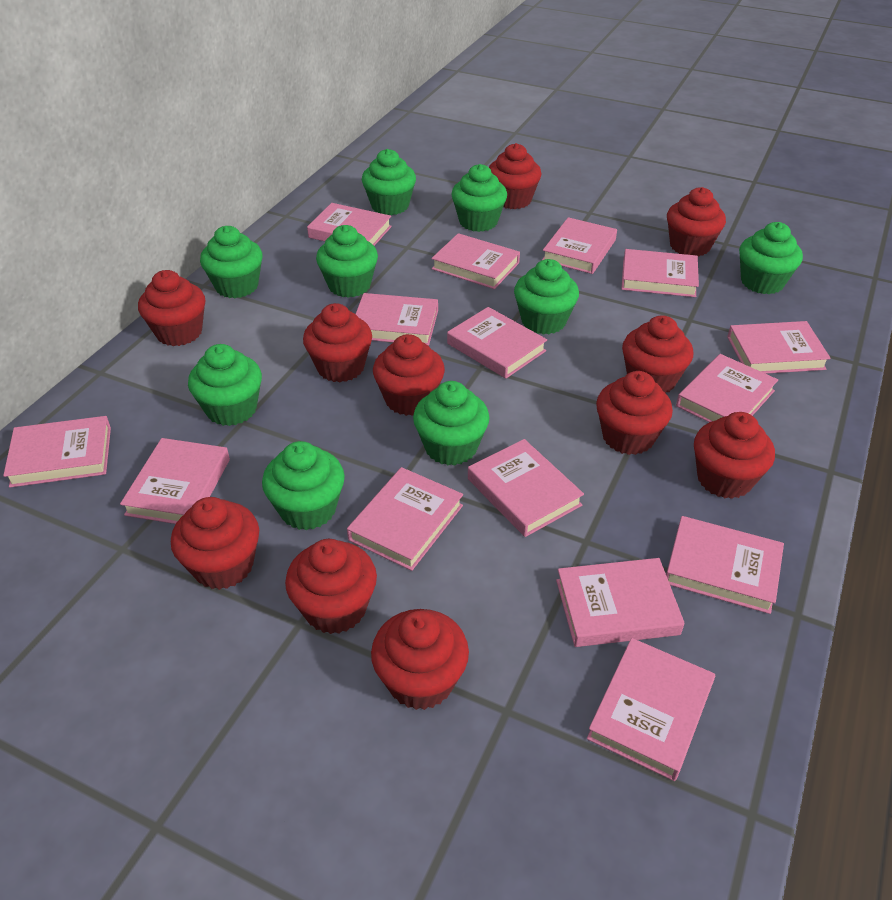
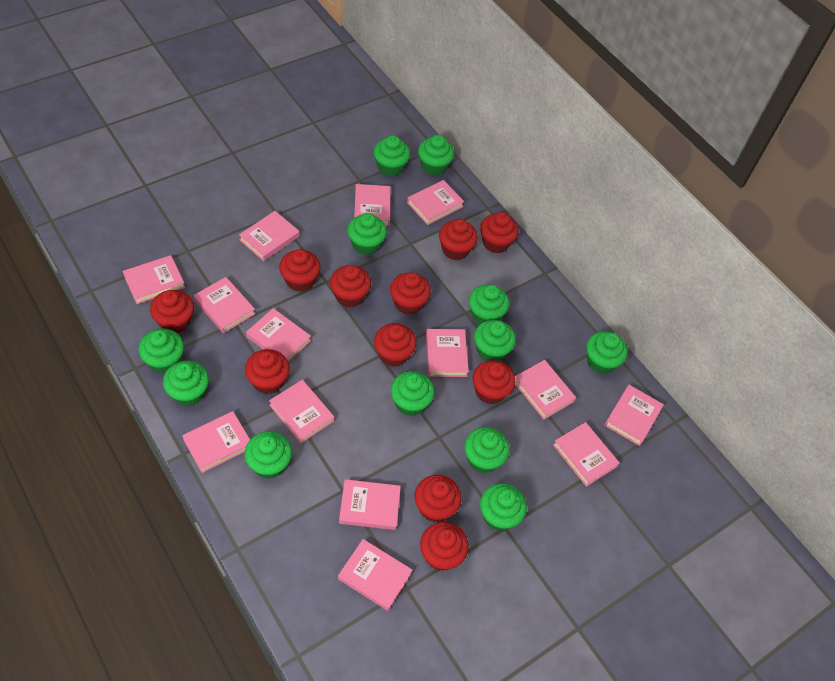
green cupcake: 9 -> 12
pink book: 15 -> 14

